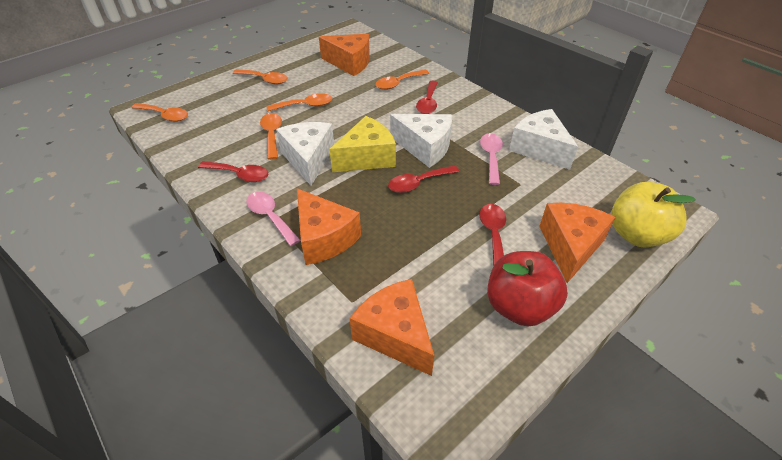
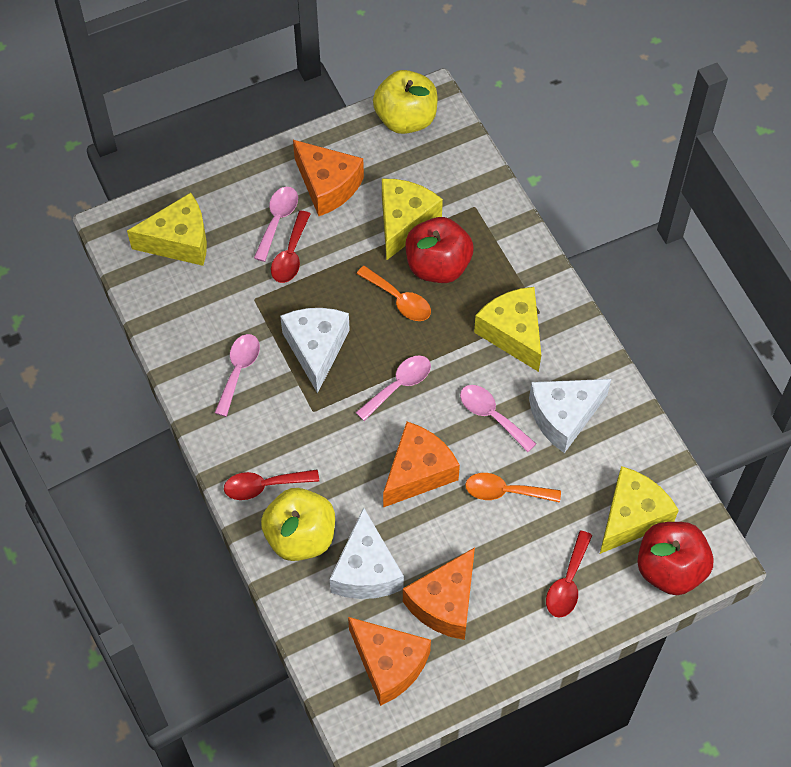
orange spoon: 5 -> 2
pink spoon: 2 -> 4
red apple: 1 -> 2
red spoon: 4 -> 3
yellow apple: 1 -> 2
yellow cheese: 1 -> 4

